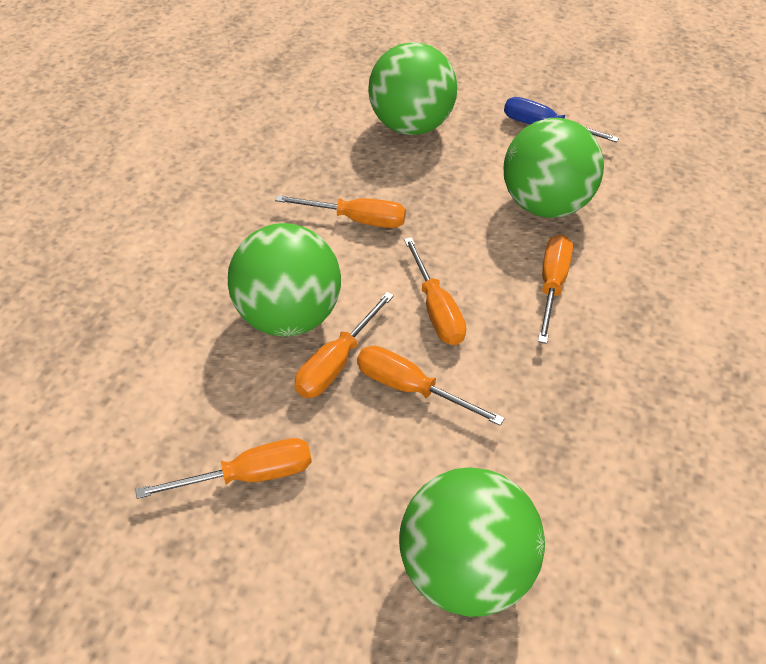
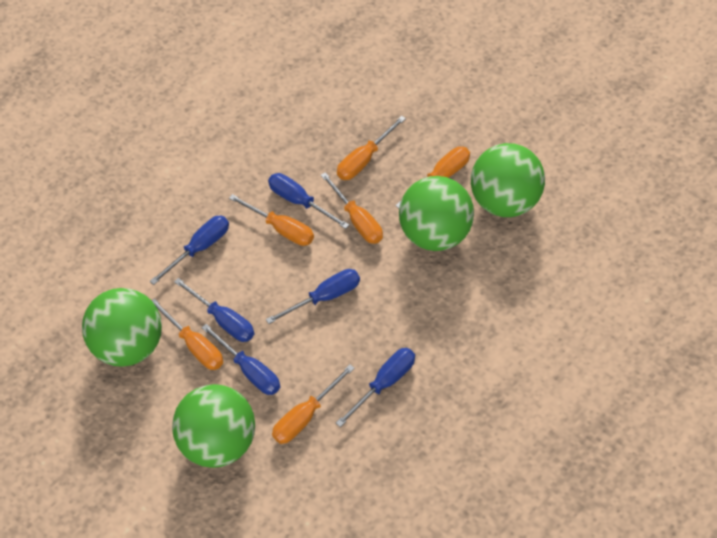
blue screwdriver: 1 -> 6

